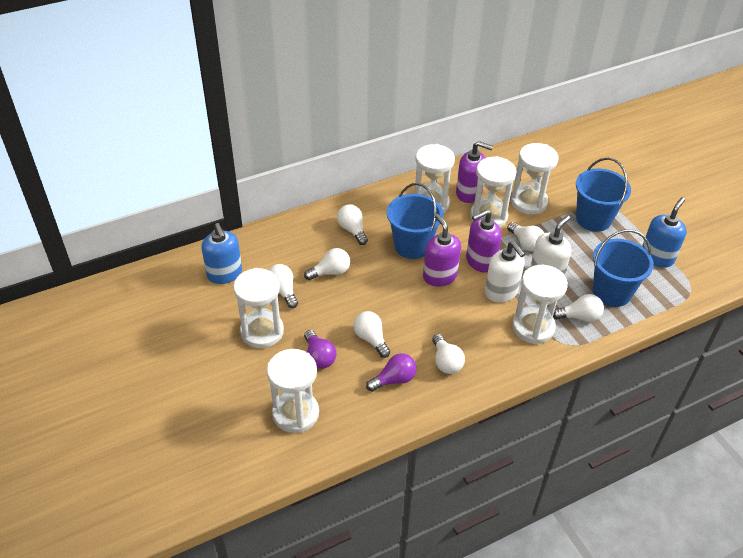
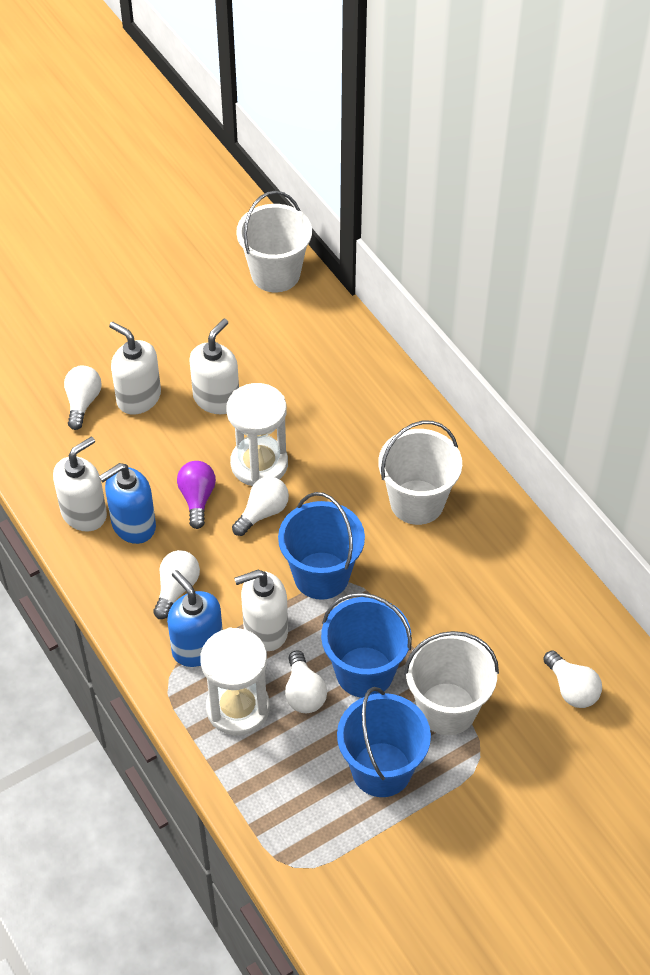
purple light bulb: 2 -> 1
purple soap dispenser: 3 -> 0
white bucket: 0 -> 3
white hourglass: 6 -> 2
white light bulb: 7 -> 5
white soap dispenser: 2 -> 4

